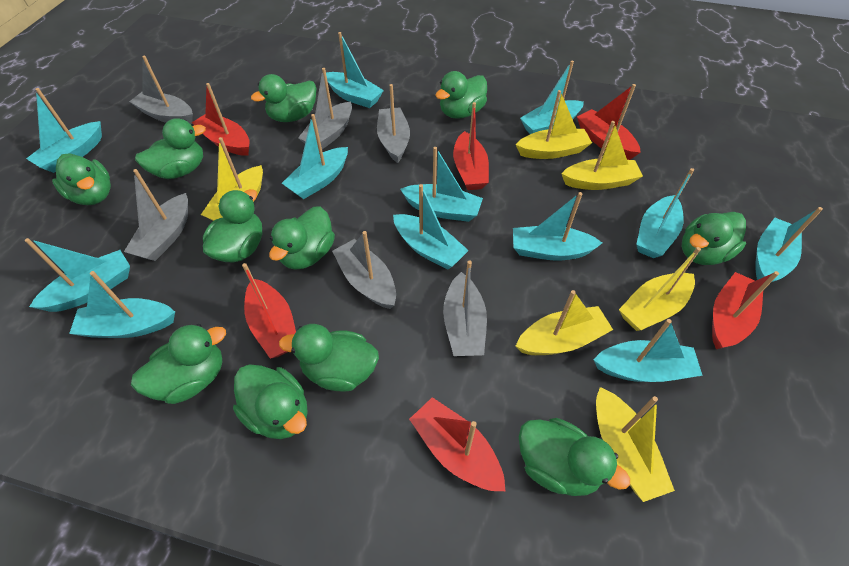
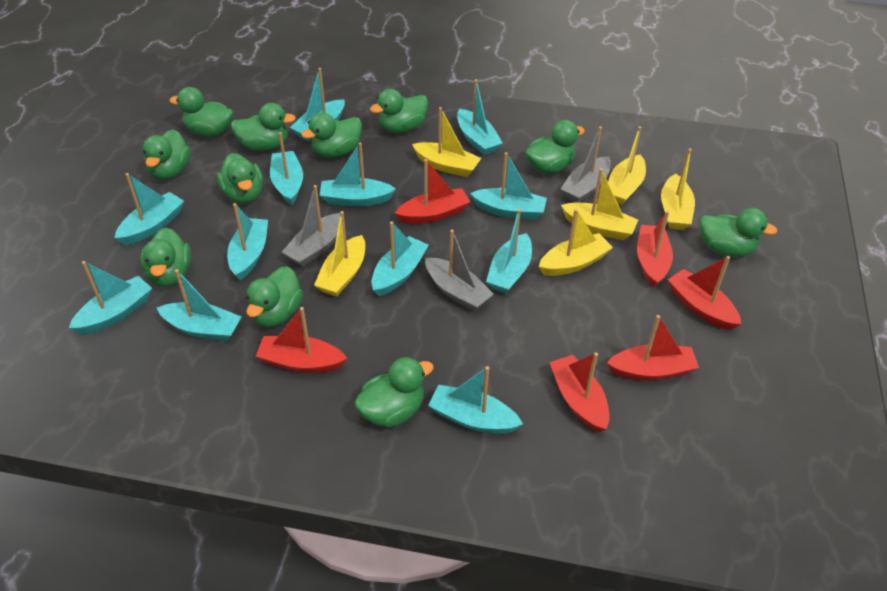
grey boat: 6 -> 3

